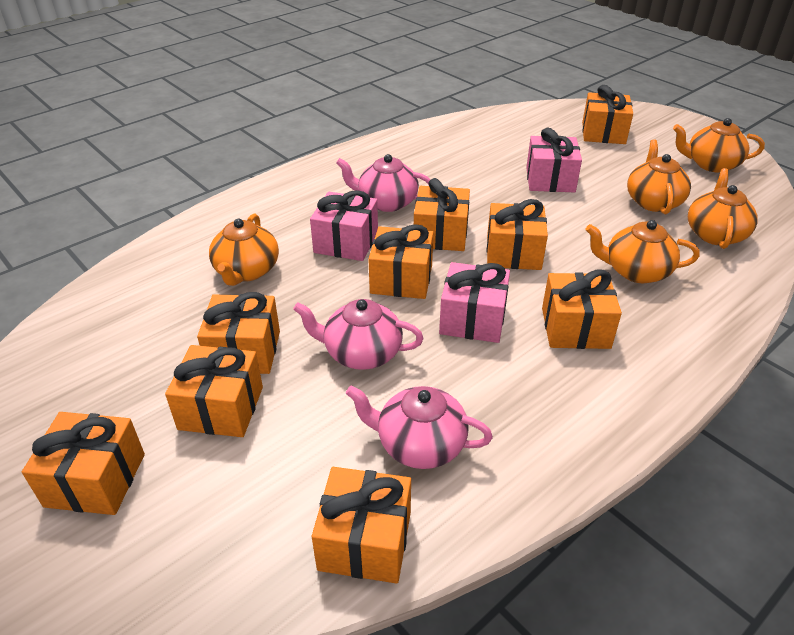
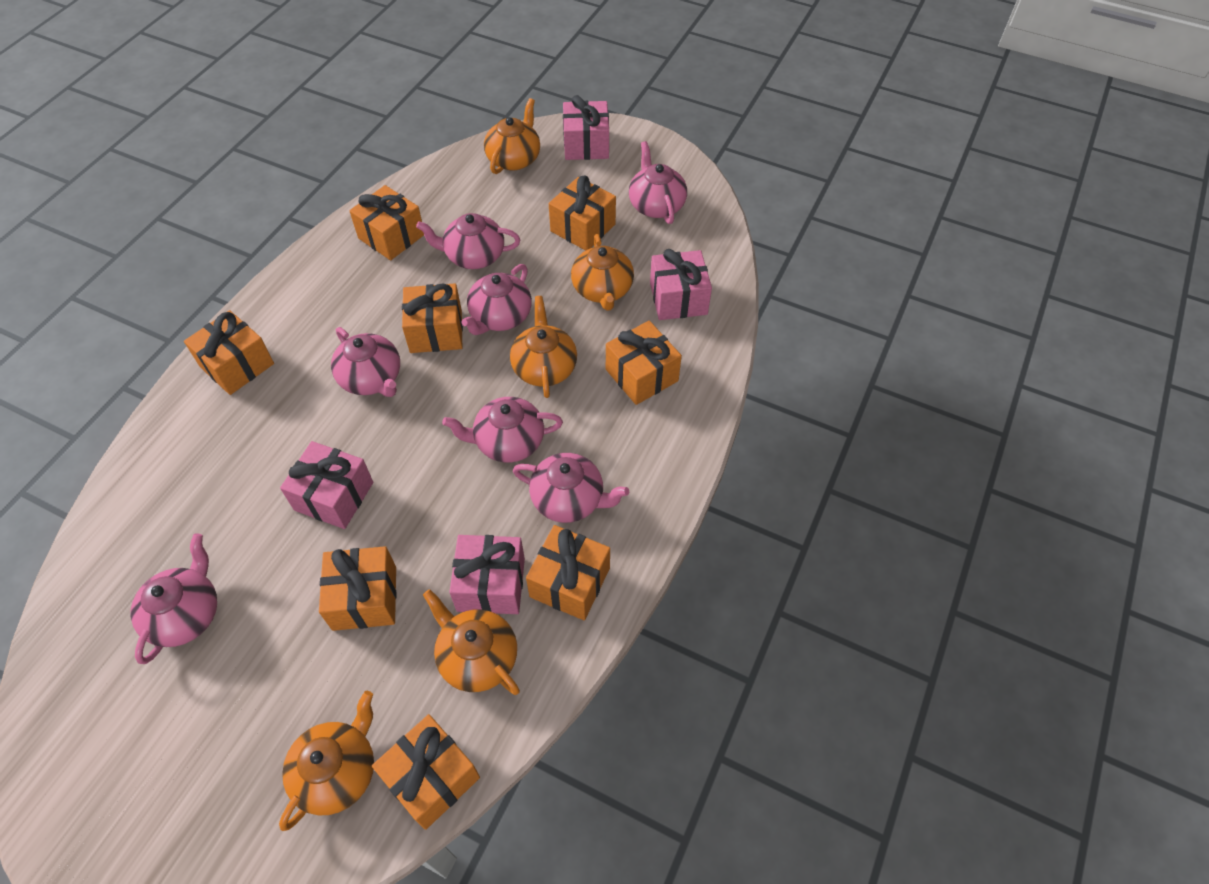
orange gift: 9 -> 8
pink gift: 3 -> 4
pink teapot: 3 -> 7

